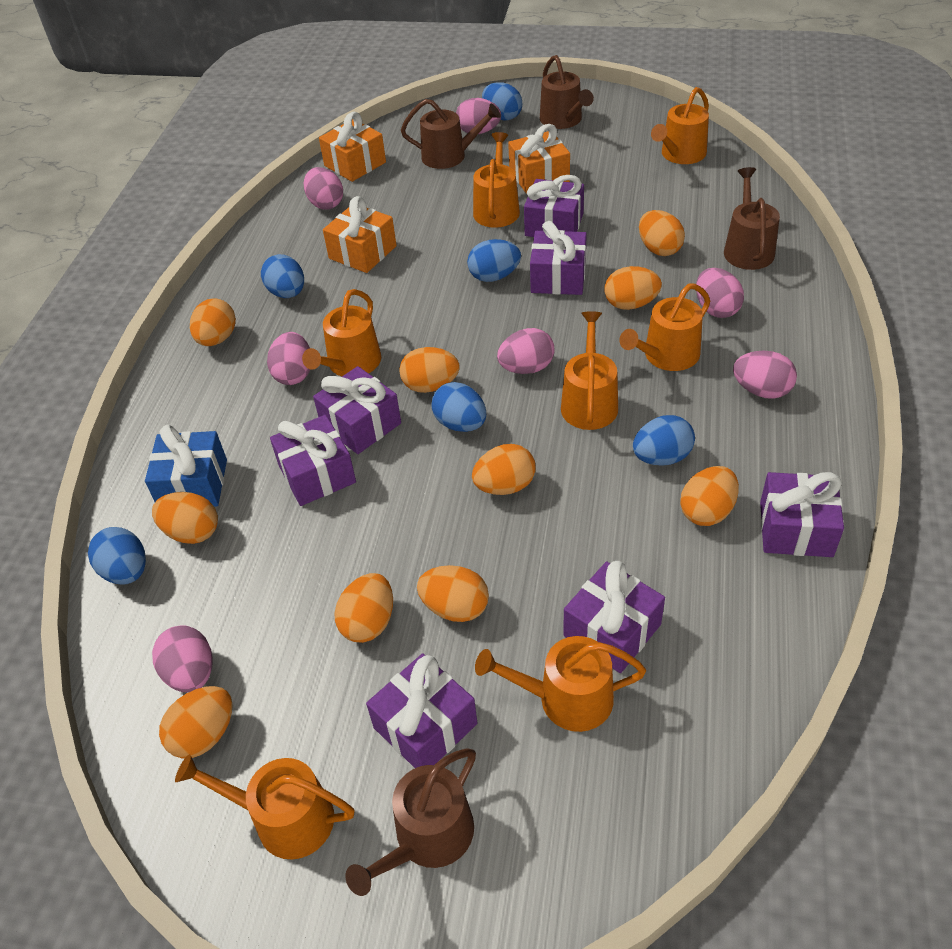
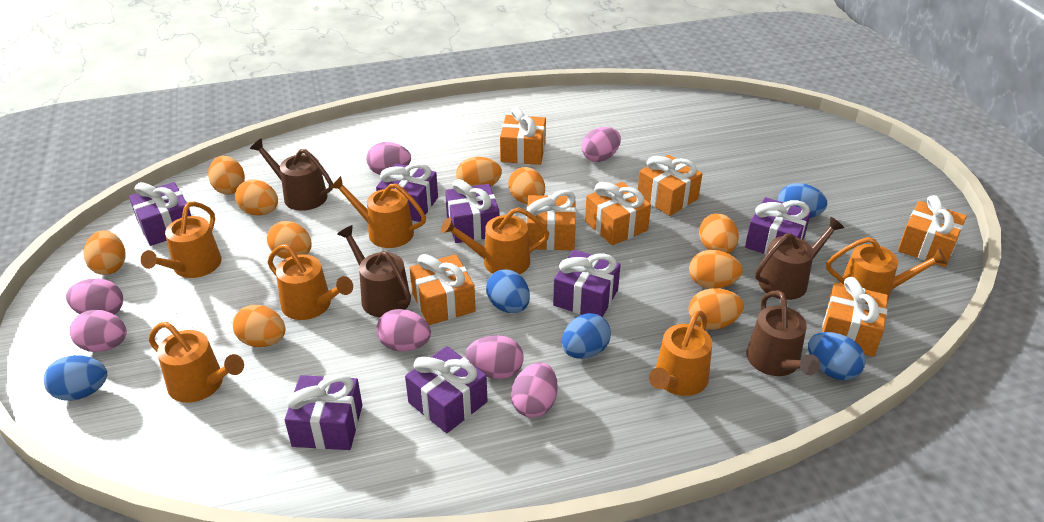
blue egg: 6 -> 5
blue gift: 1 -> 0
orange gift: 3 -> 7

